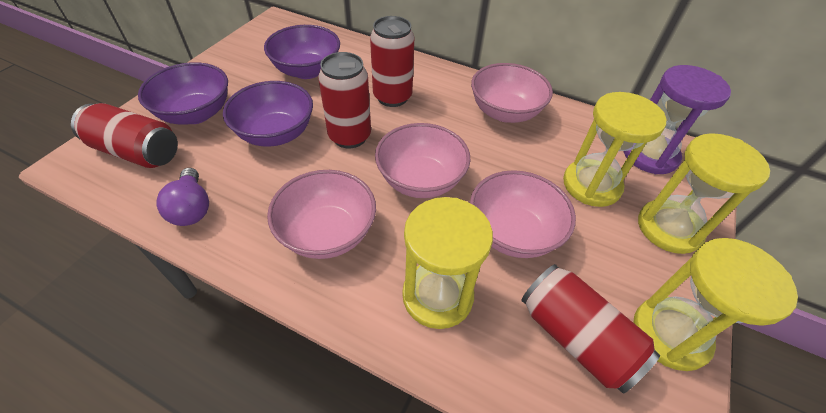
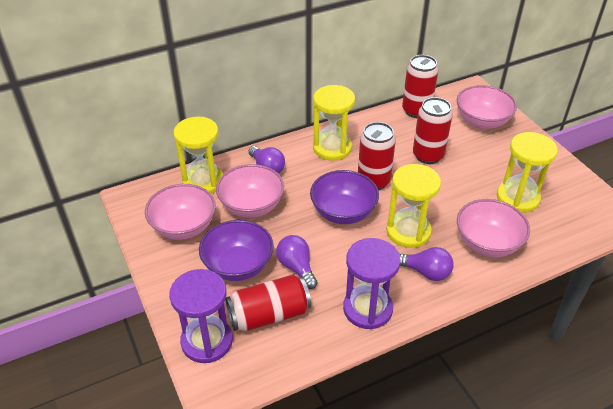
purple bowl: 3 -> 2
purple hourglass: 1 -> 2
purple light bulb: 1 -> 3

